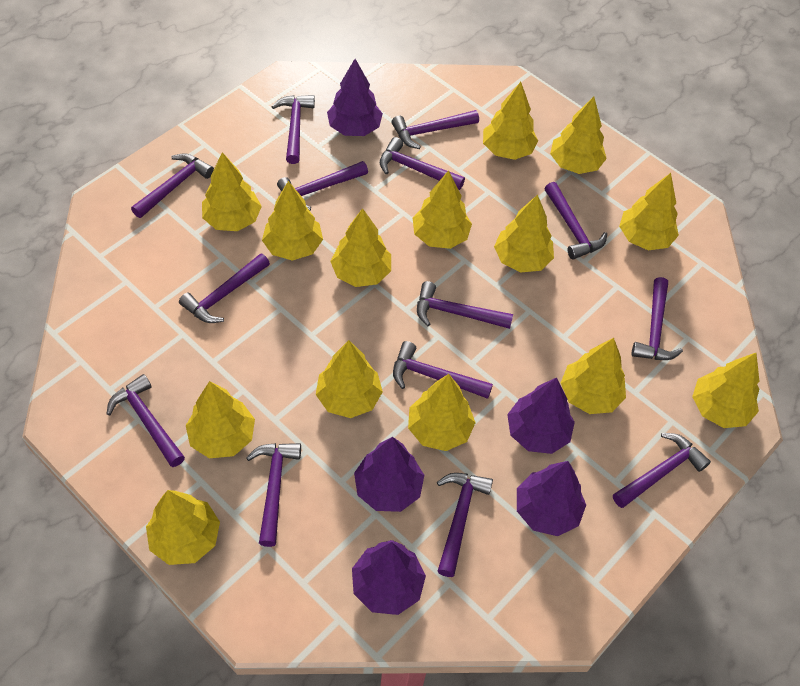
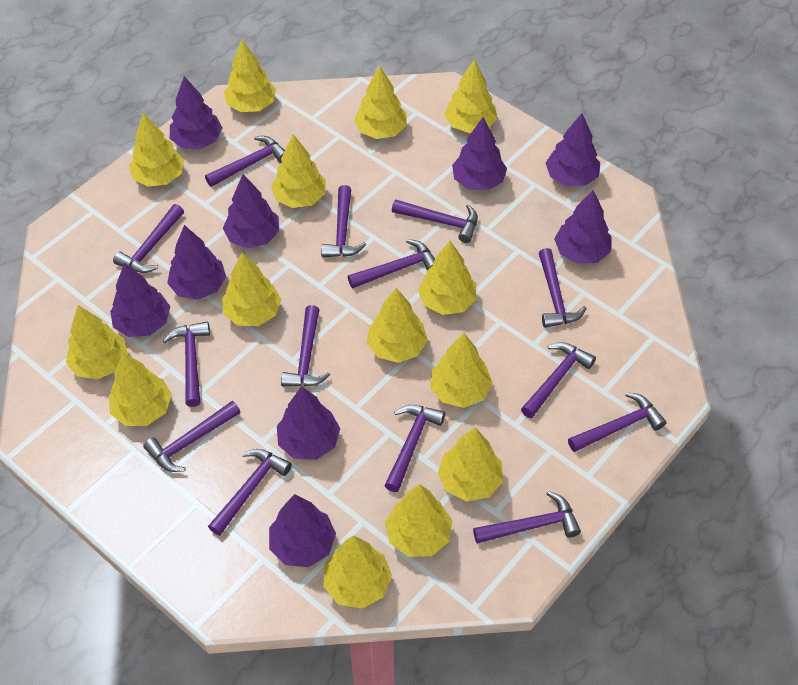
purple tree: 5 -> 9

